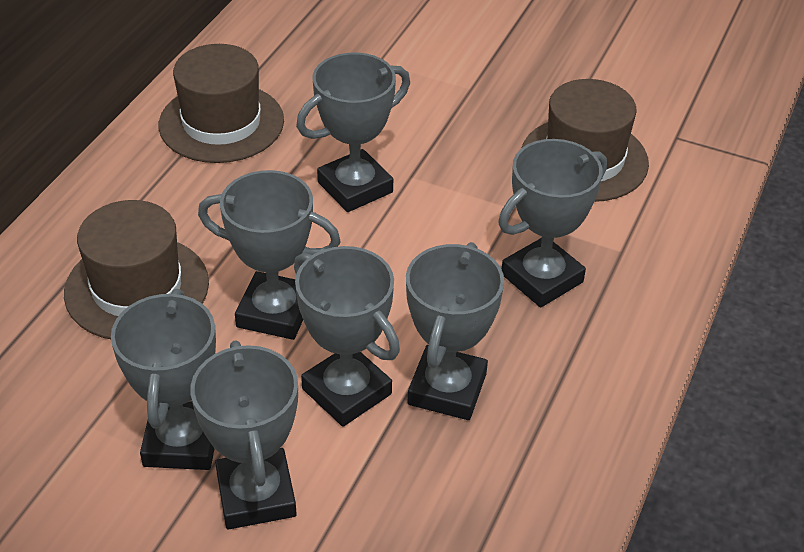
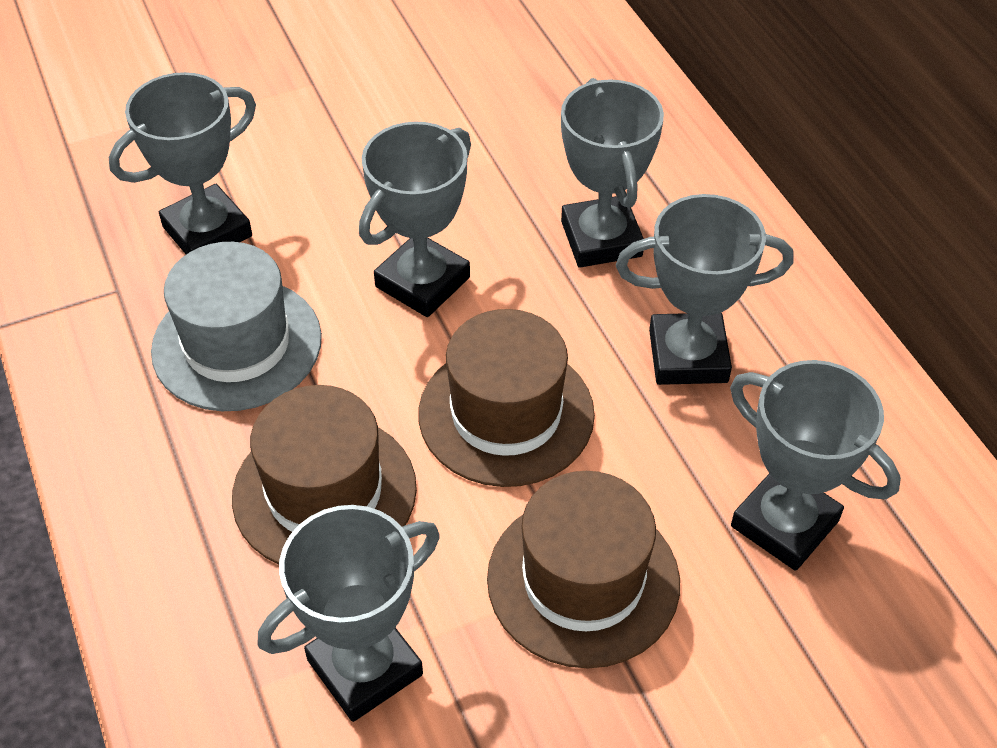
grey hat: 0 -> 1
grey trophy: 7 -> 6

